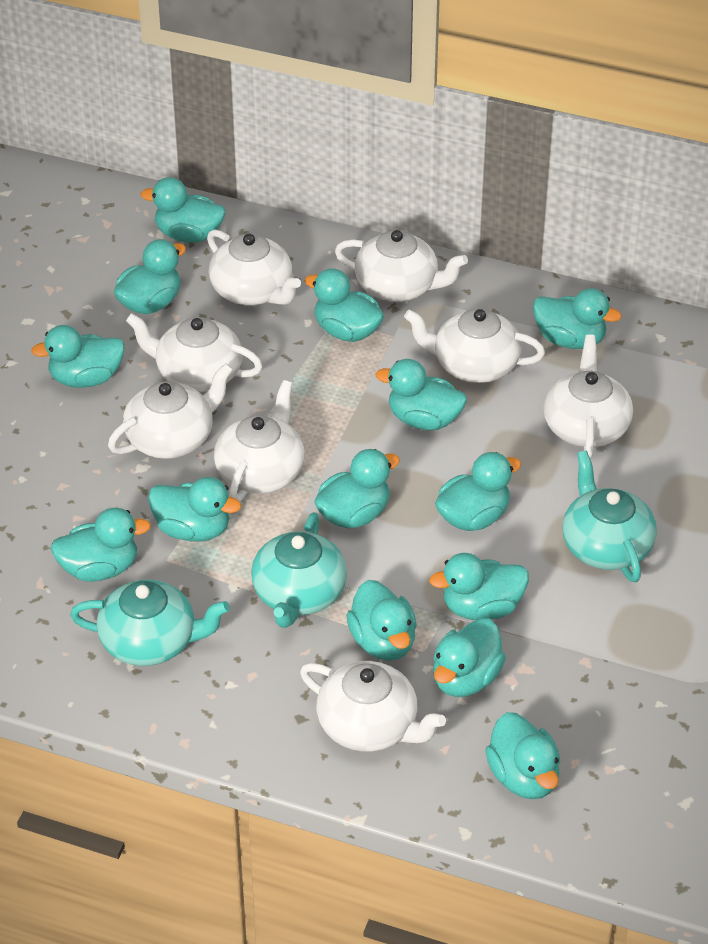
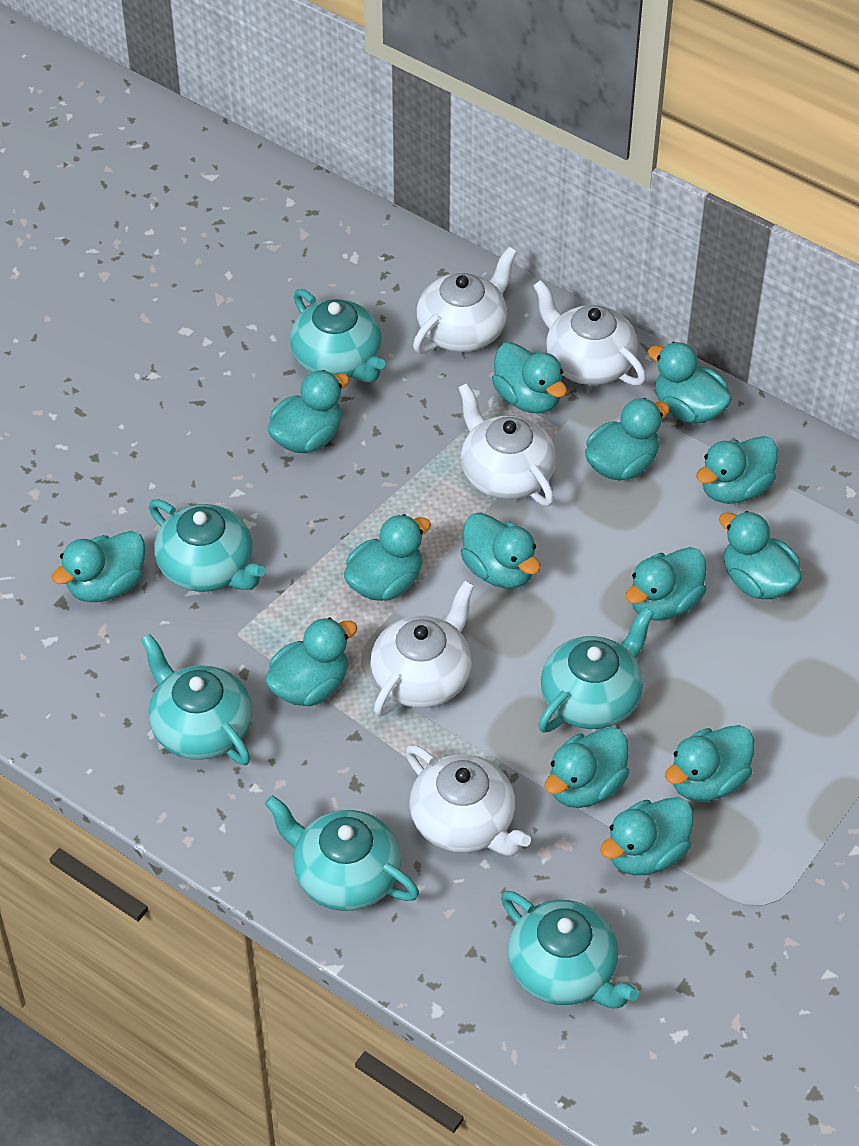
turquoise teapot: 3 -> 6
white teapot: 8 -> 5

